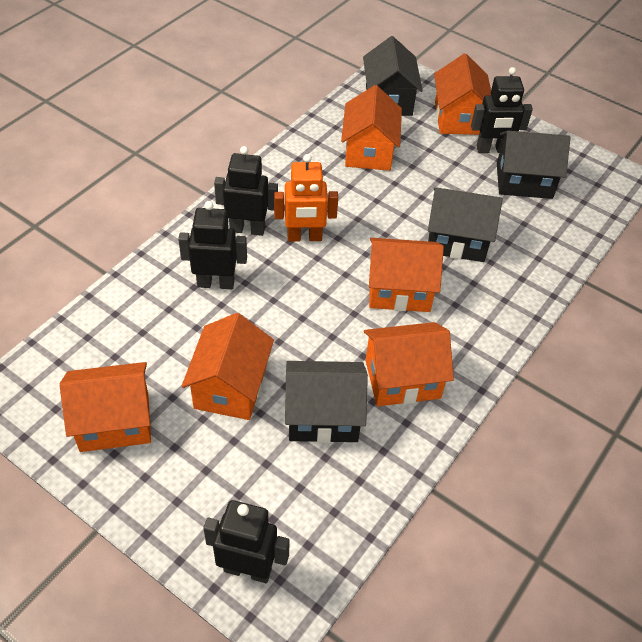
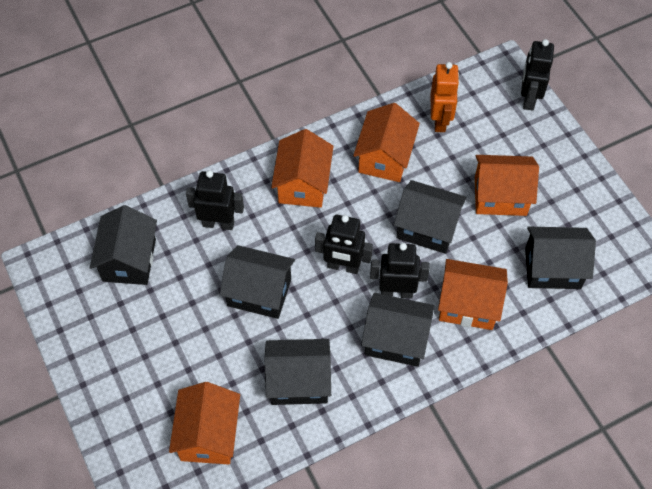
black house: 4 -> 6
orange house: 6 -> 5

